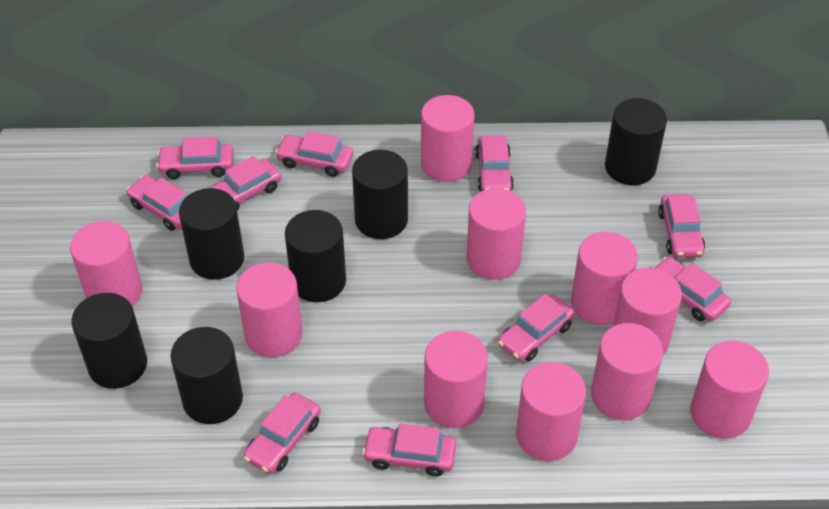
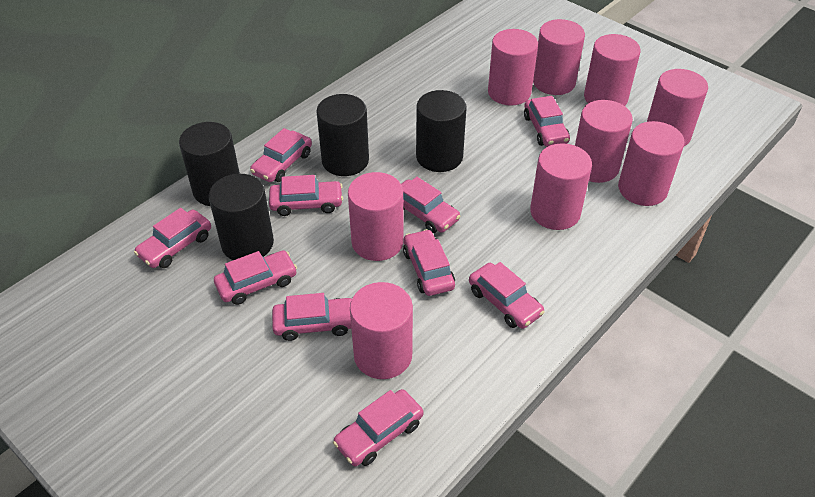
black cylinder: 6 -> 4
pink cylinder: 10 -> 9

